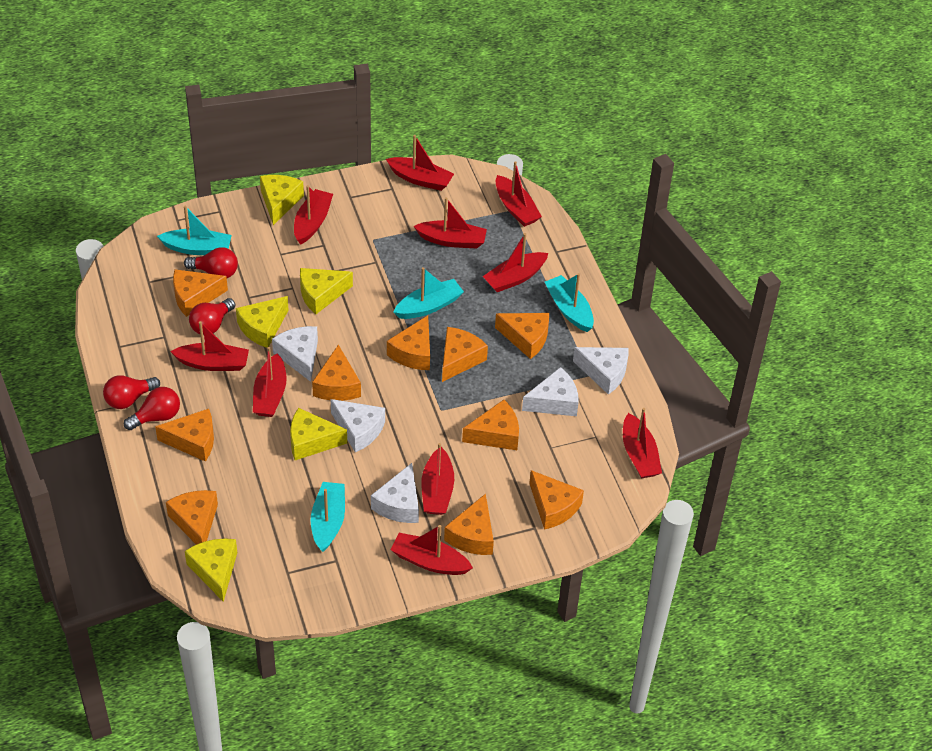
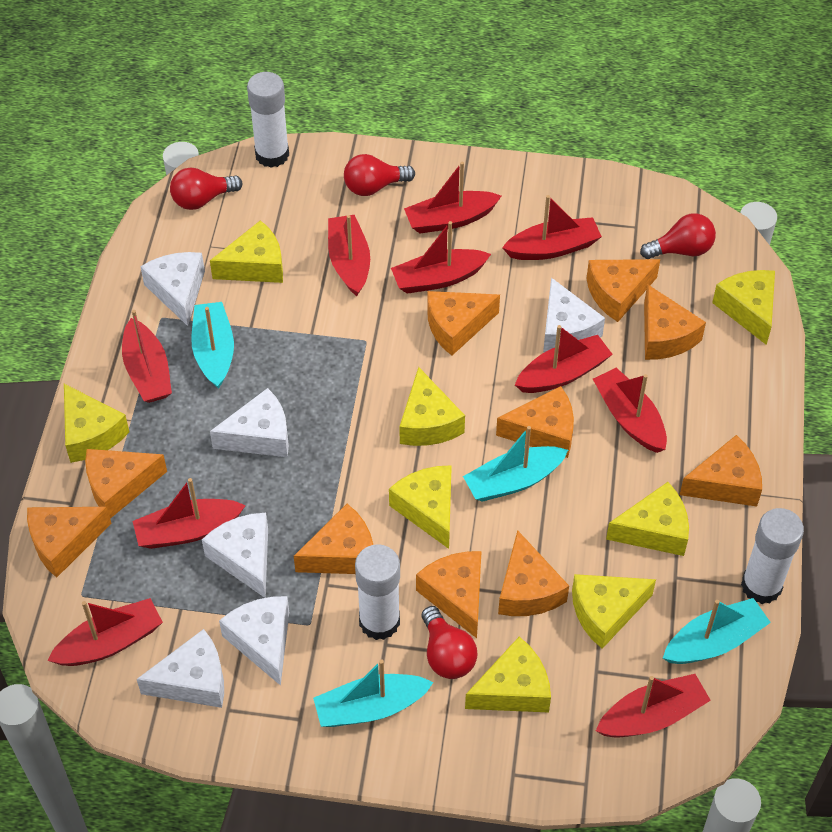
white cheese: 5 -> 6
white glue stick: 0 -> 3
yellow cheese: 5 -> 8

